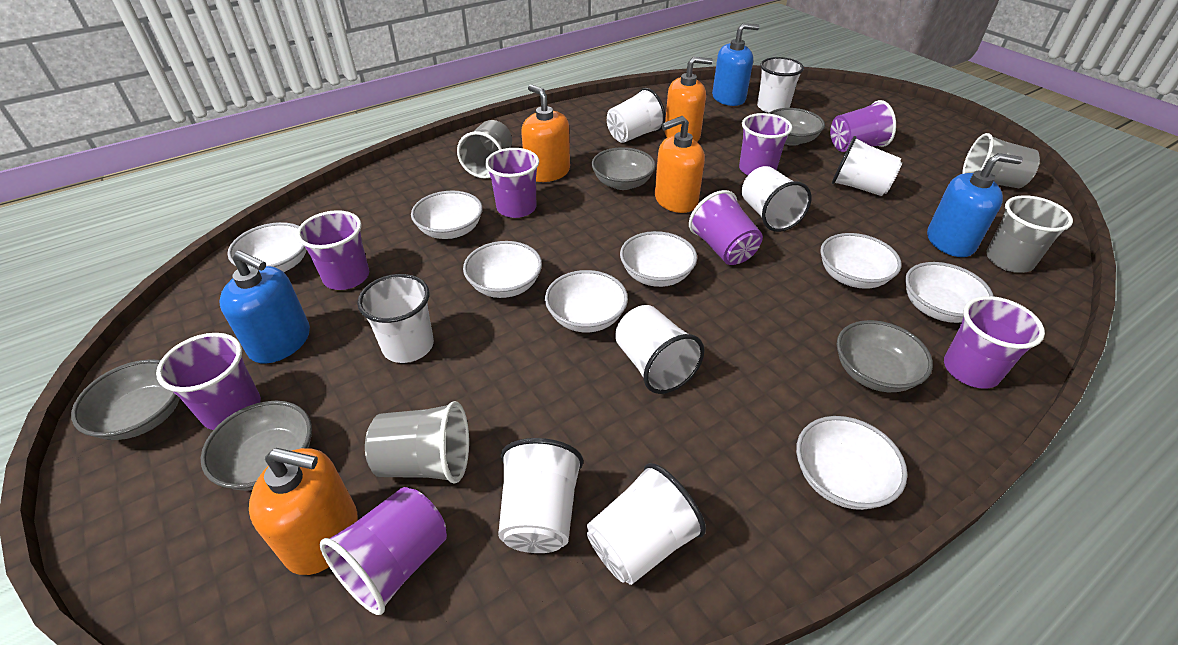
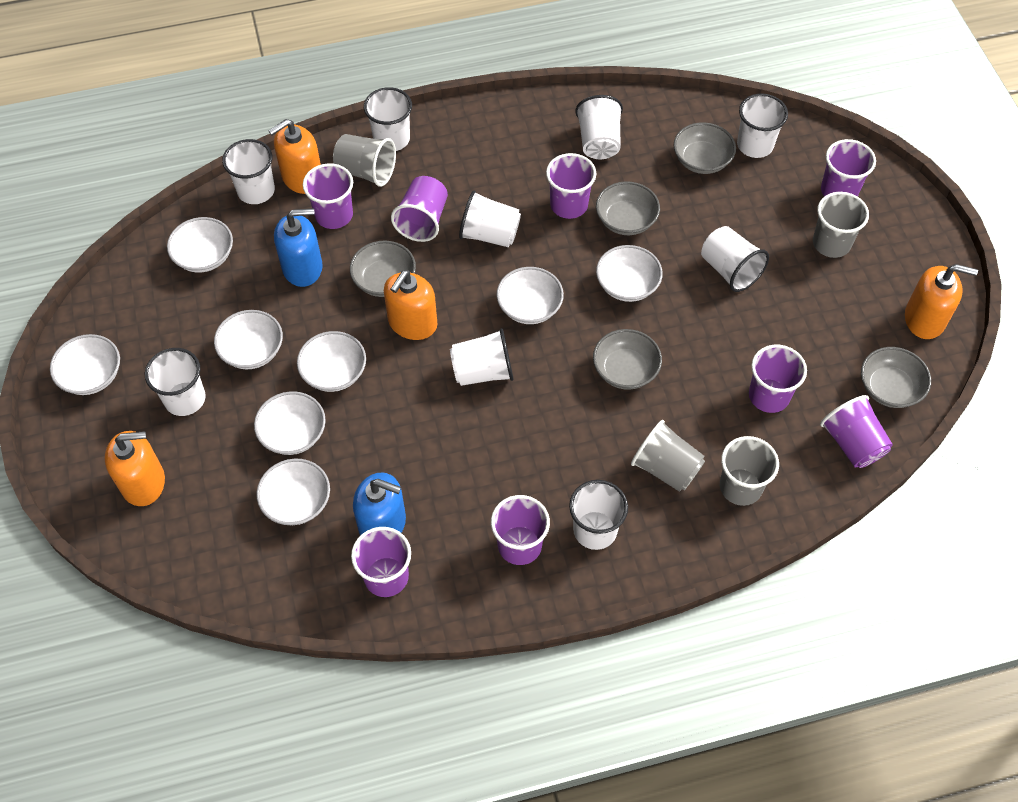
blue soap dispenser: 3 -> 2
white cup: 8 -> 9

